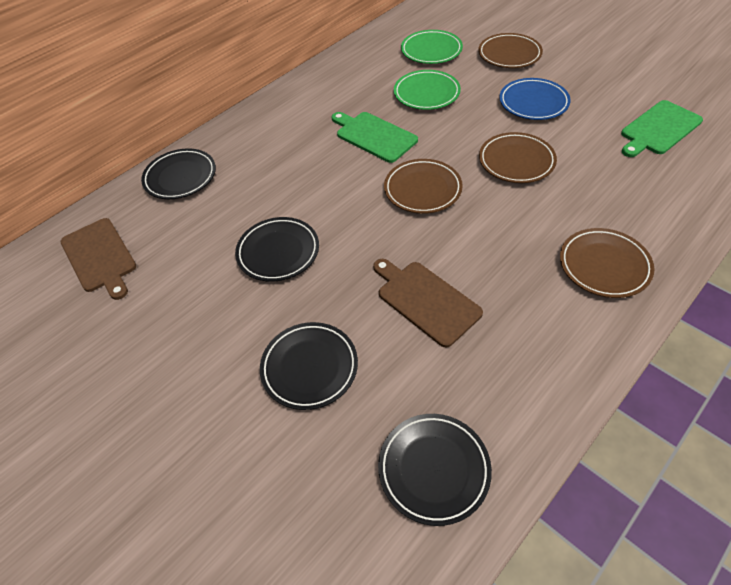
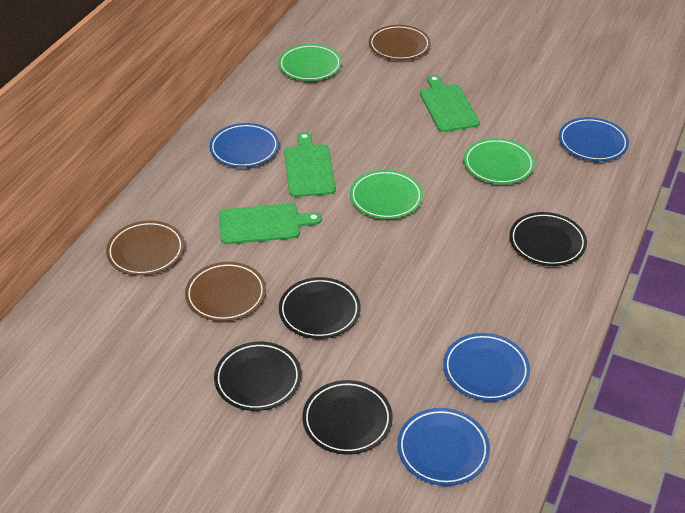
blue plate: 1 -> 4
brown cutting board: 2 -> 0
brown plate: 4 -> 3
green cutting board: 2 -> 3
green plate: 2 -> 3

